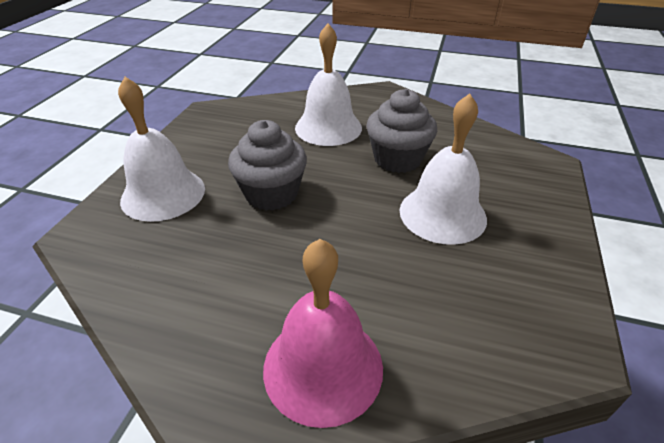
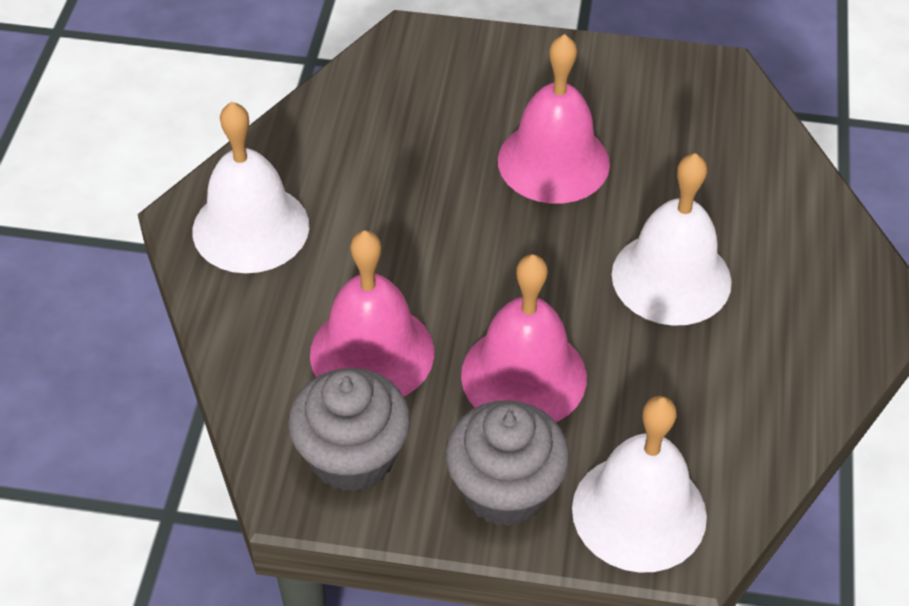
pink bell: 1 -> 3

